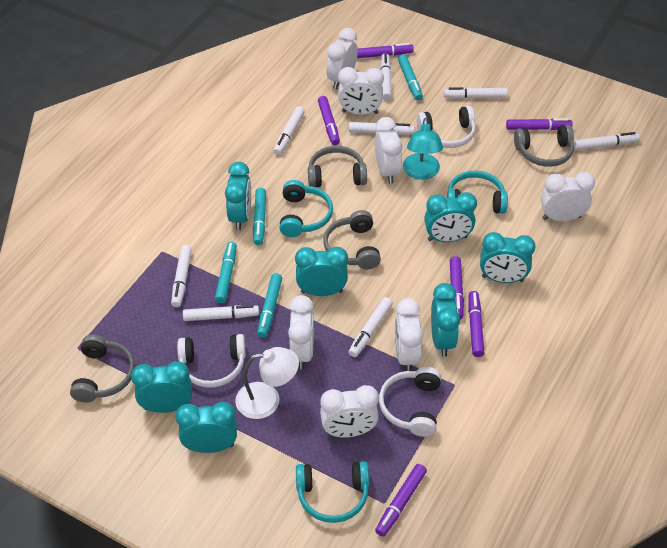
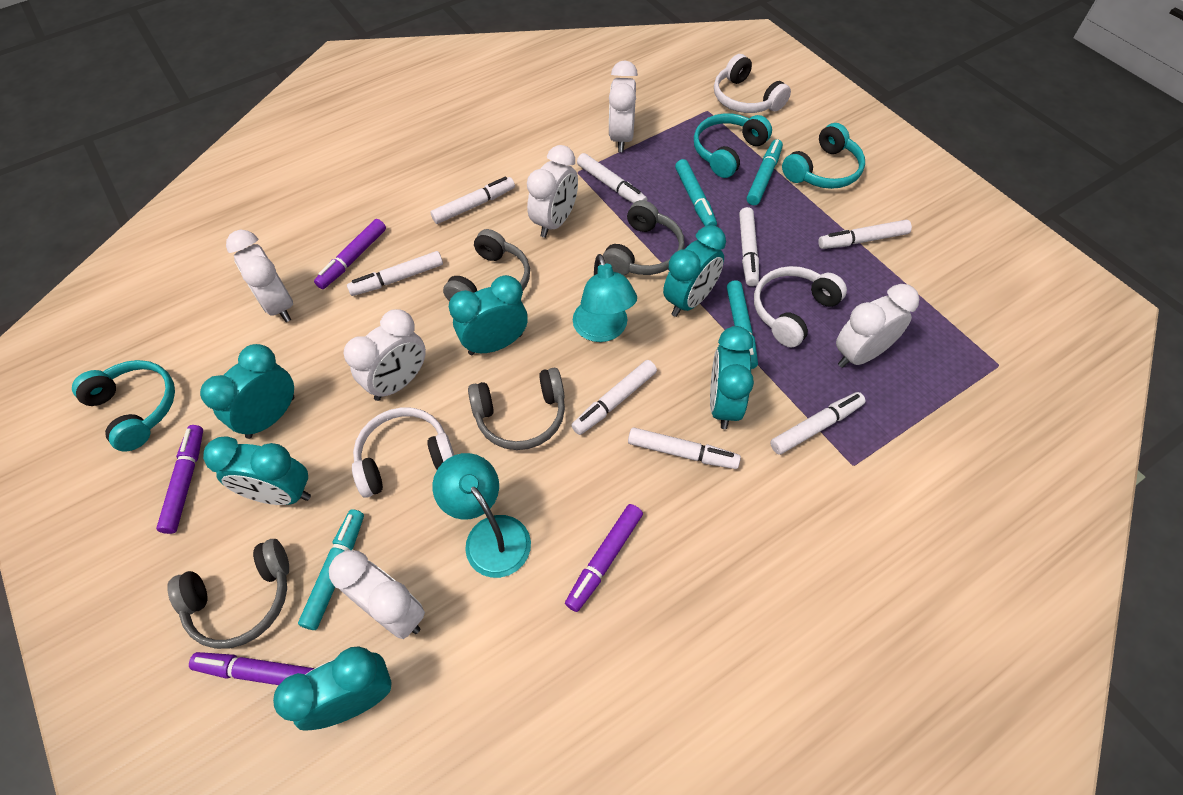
purple marker: 6 -> 4
turquoise clock: 7 -> 6
turquoise lamp: 1 -> 2
white clock: 7 -> 6
white lamp: 1 -> 0

